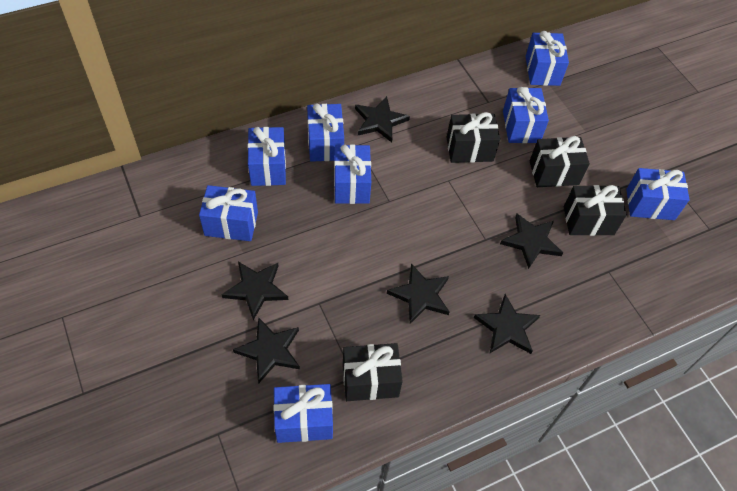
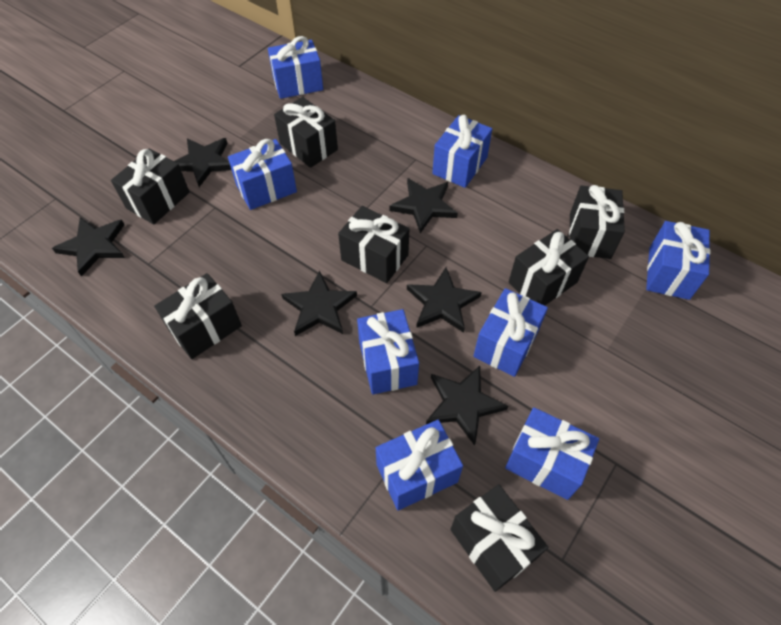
black gift: 4 -> 7

